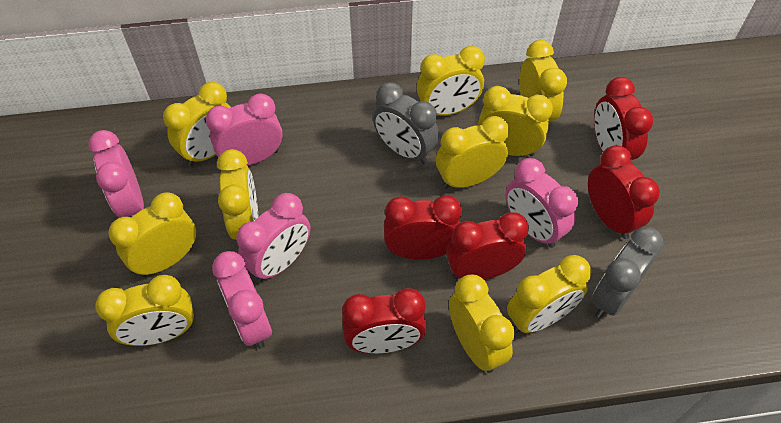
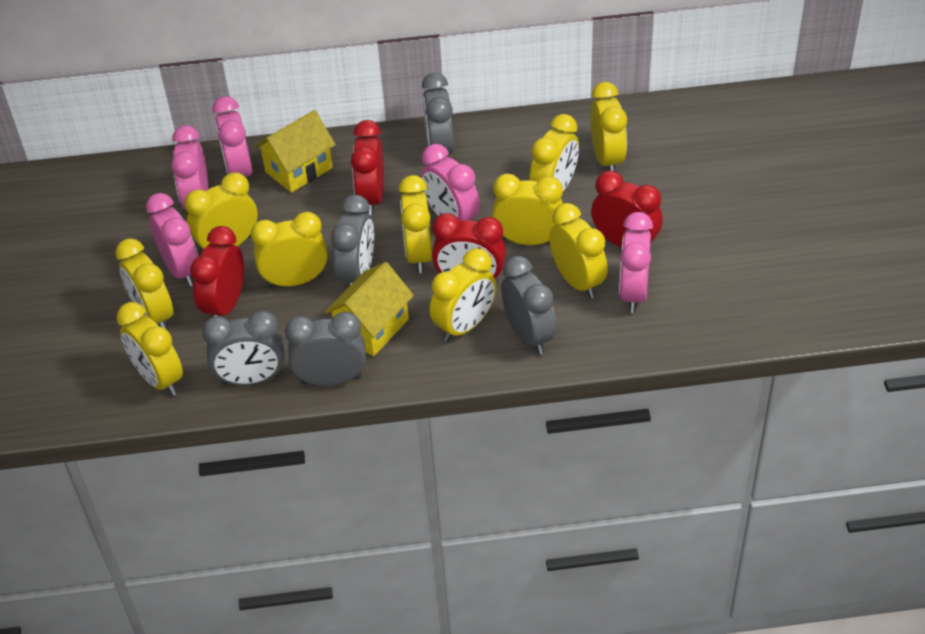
grey clock: 2 -> 5
red clock: 5 -> 4
yellow house: 0 -> 2

